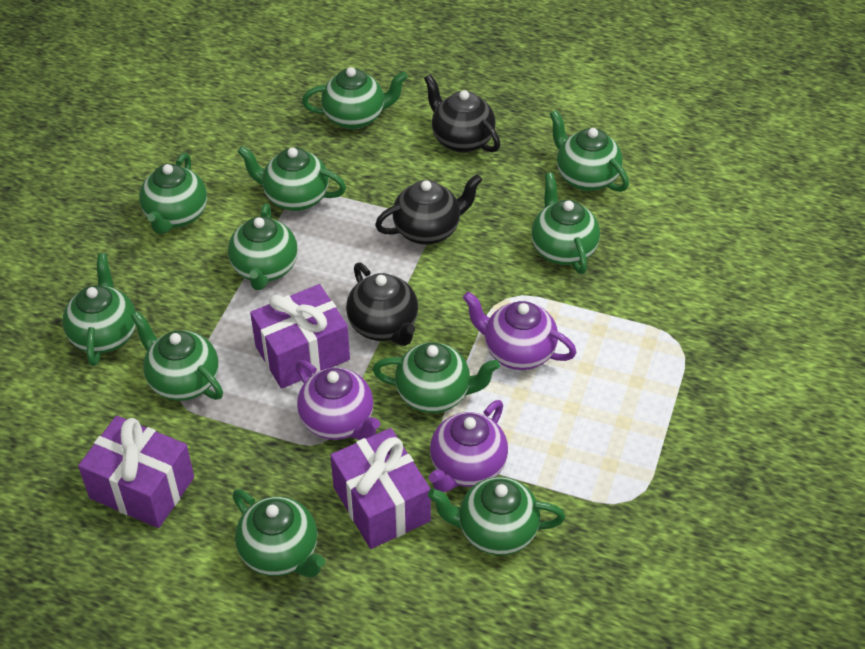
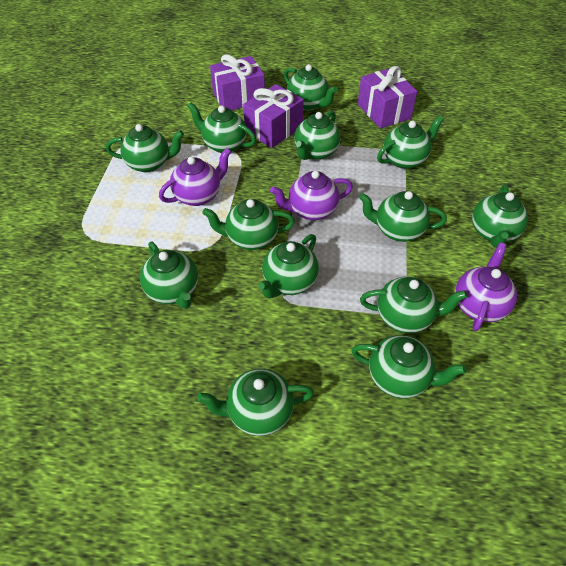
black teapot: 3 -> 0
green teapot: 11 -> 13

